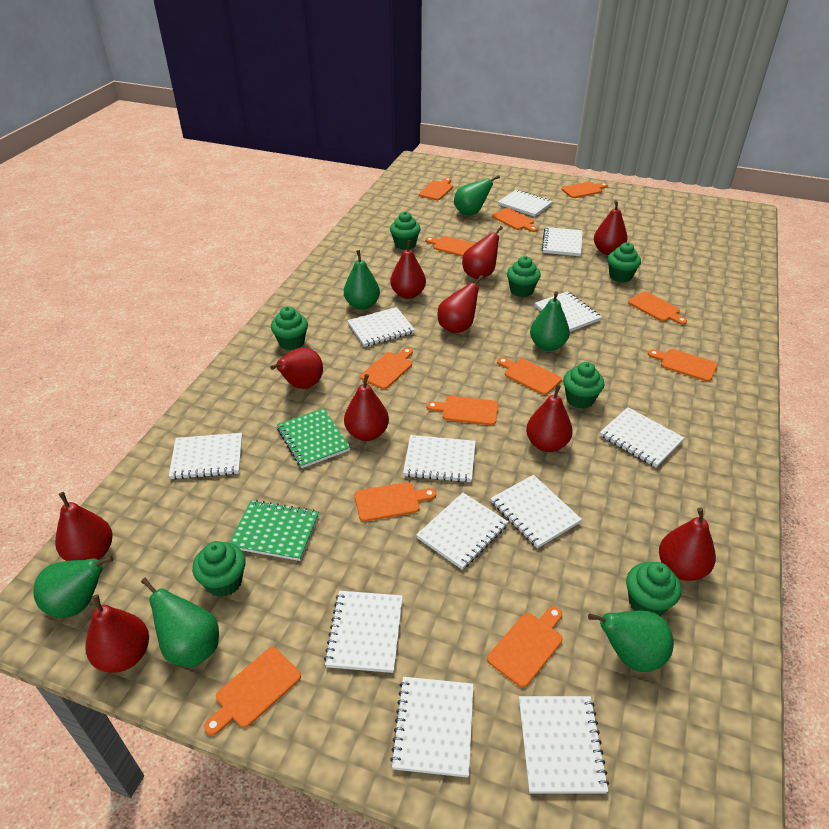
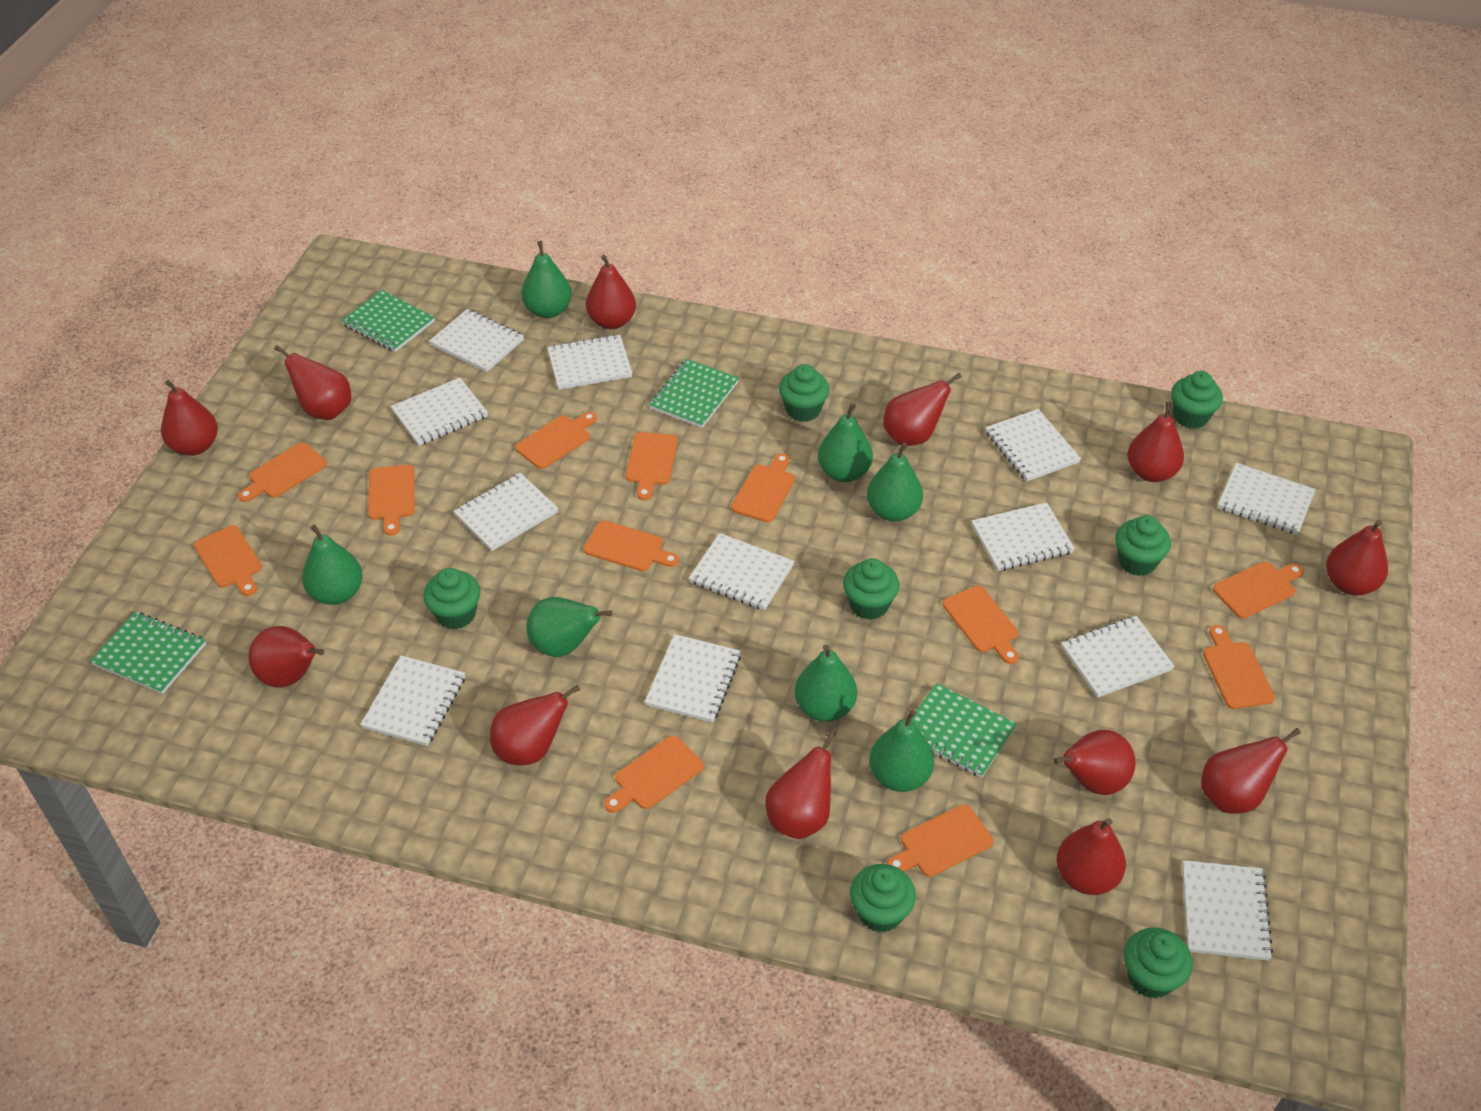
green notebook: 2 -> 4
green pear: 6 -> 7
red pear: 10 -> 12

